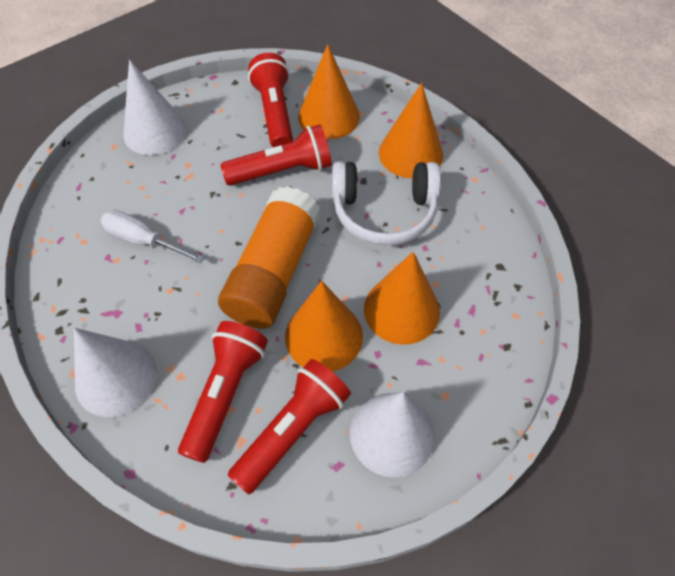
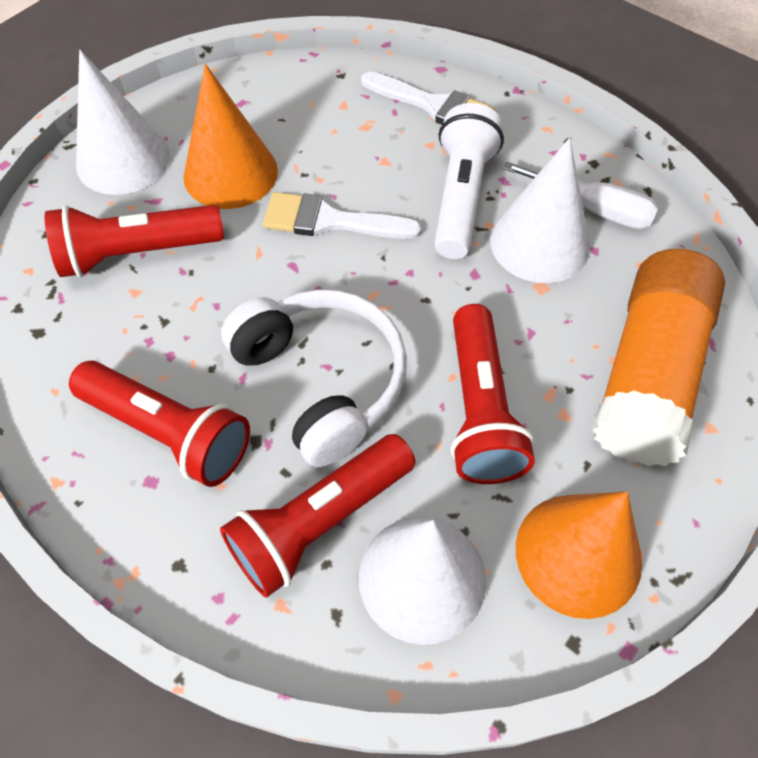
orange cone: 4 -> 2
white brush: 0 -> 2
white flashlight: 0 -> 1

